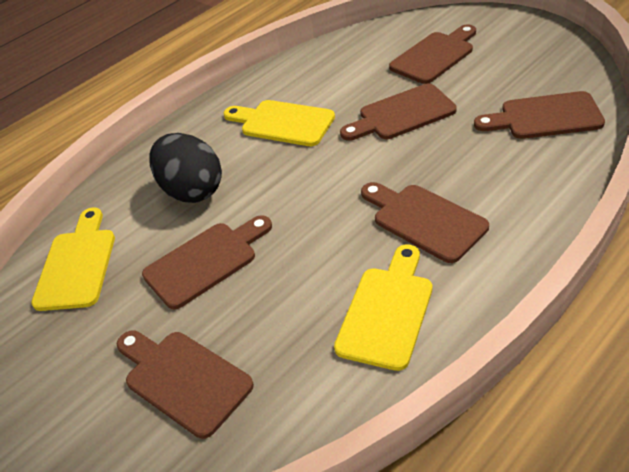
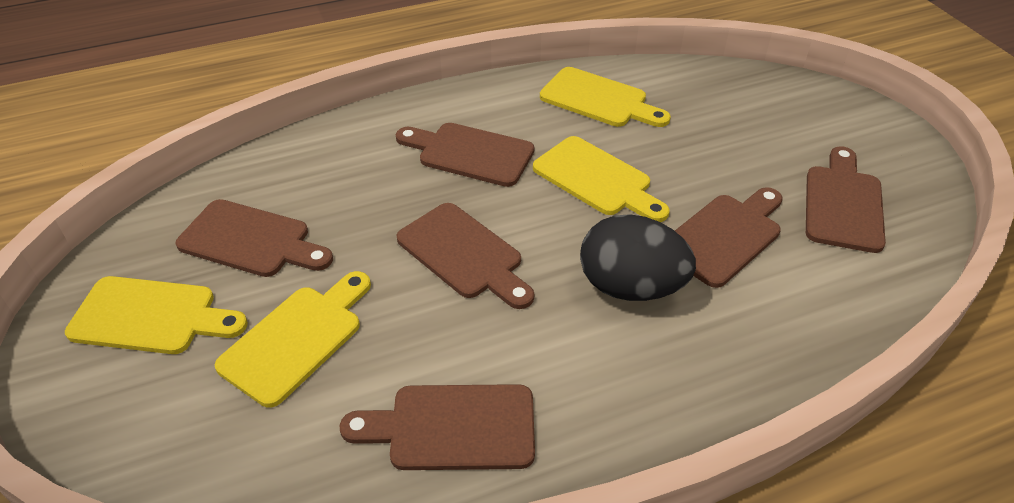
yellow cutting board: 3 -> 4

